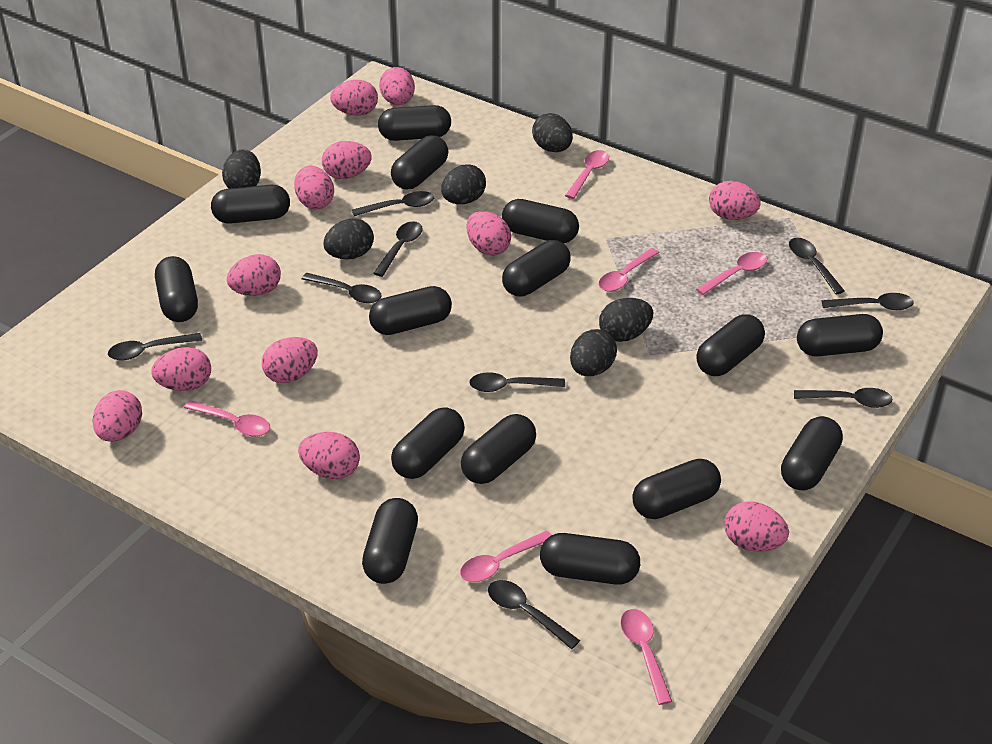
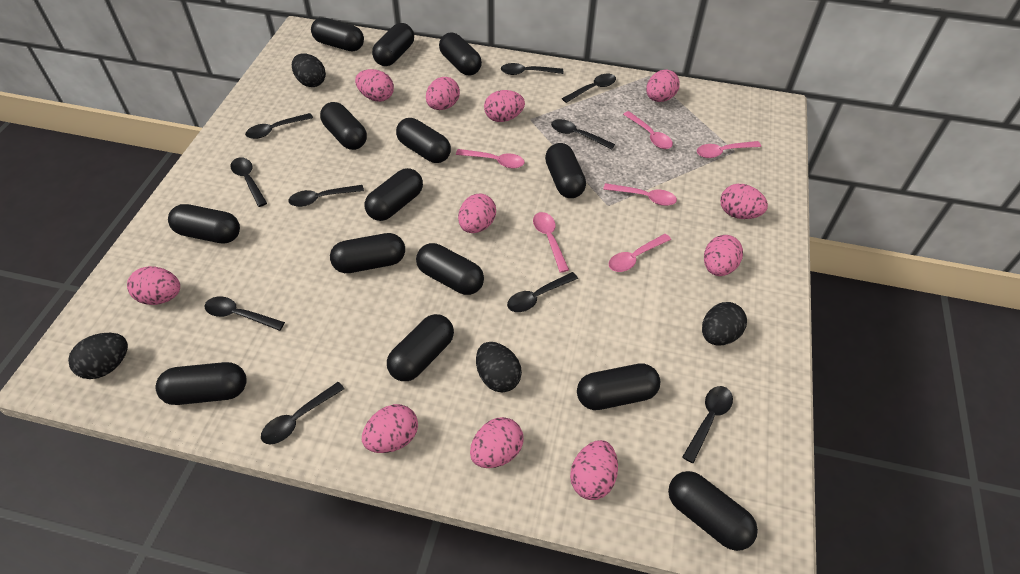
black capsule: 15 -> 14
black egg: 6 -> 4
black spoon: 9 -> 10
pink egg: 12 -> 11

